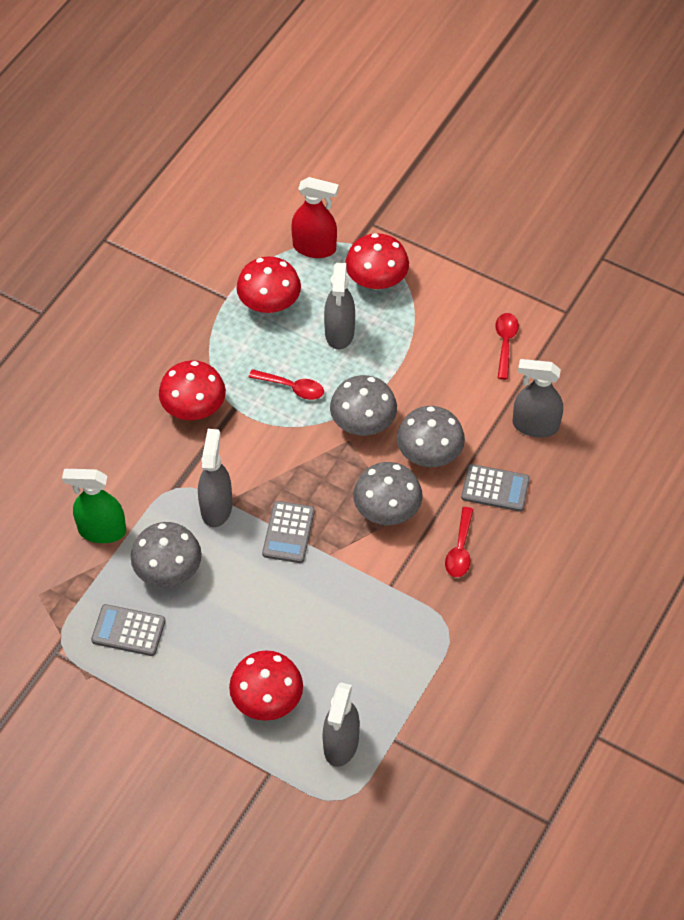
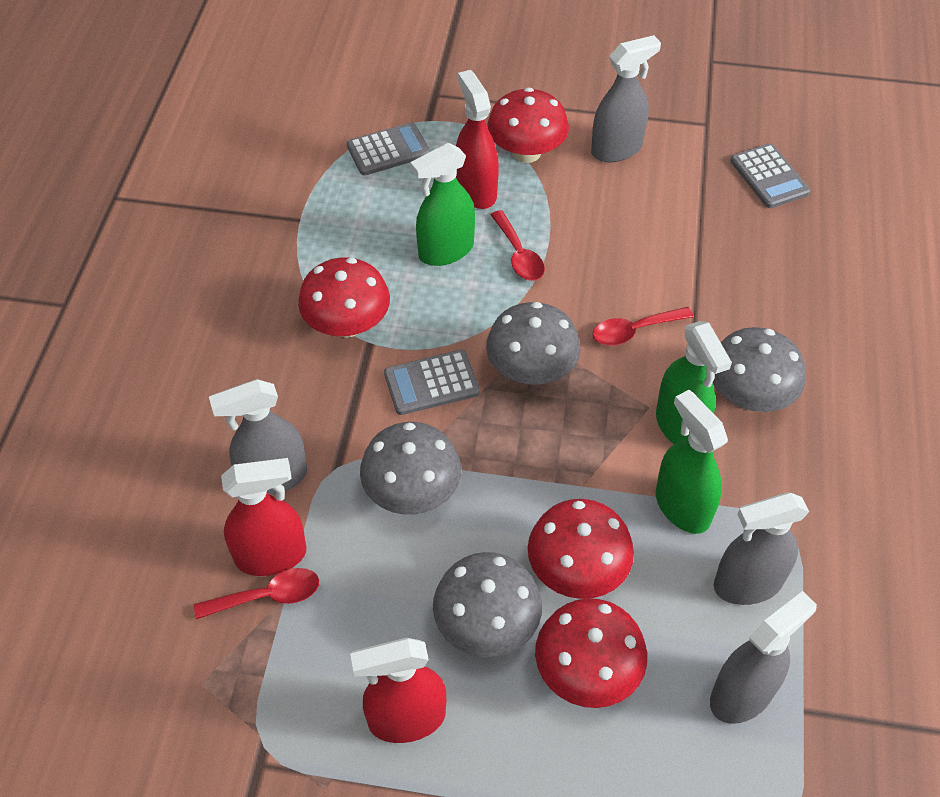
green spray bottle: 1 -> 3
red spray bottle: 1 -> 3

